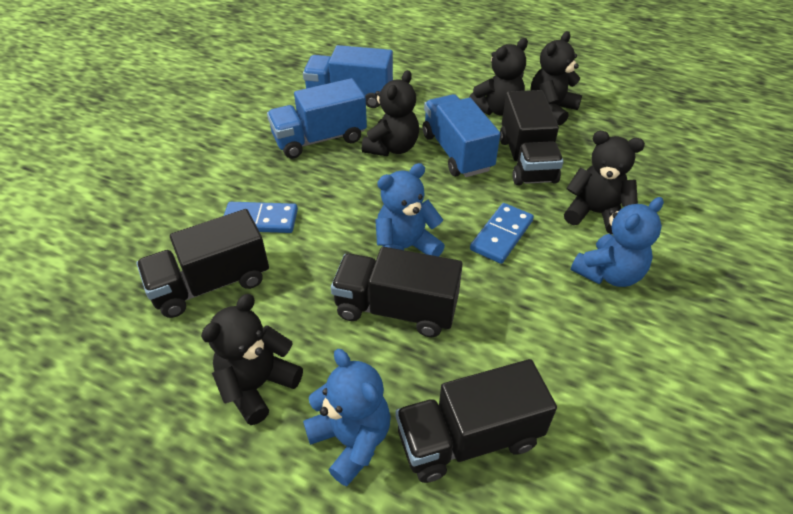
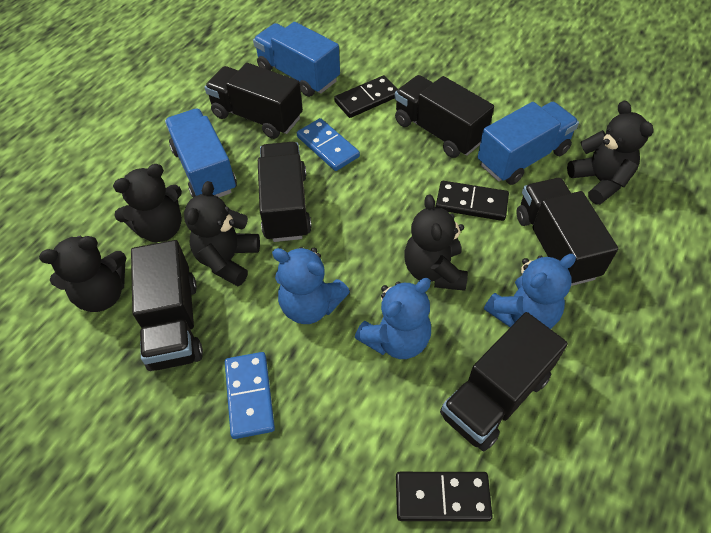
black domino: 0 -> 3
black truck: 4 -> 6

